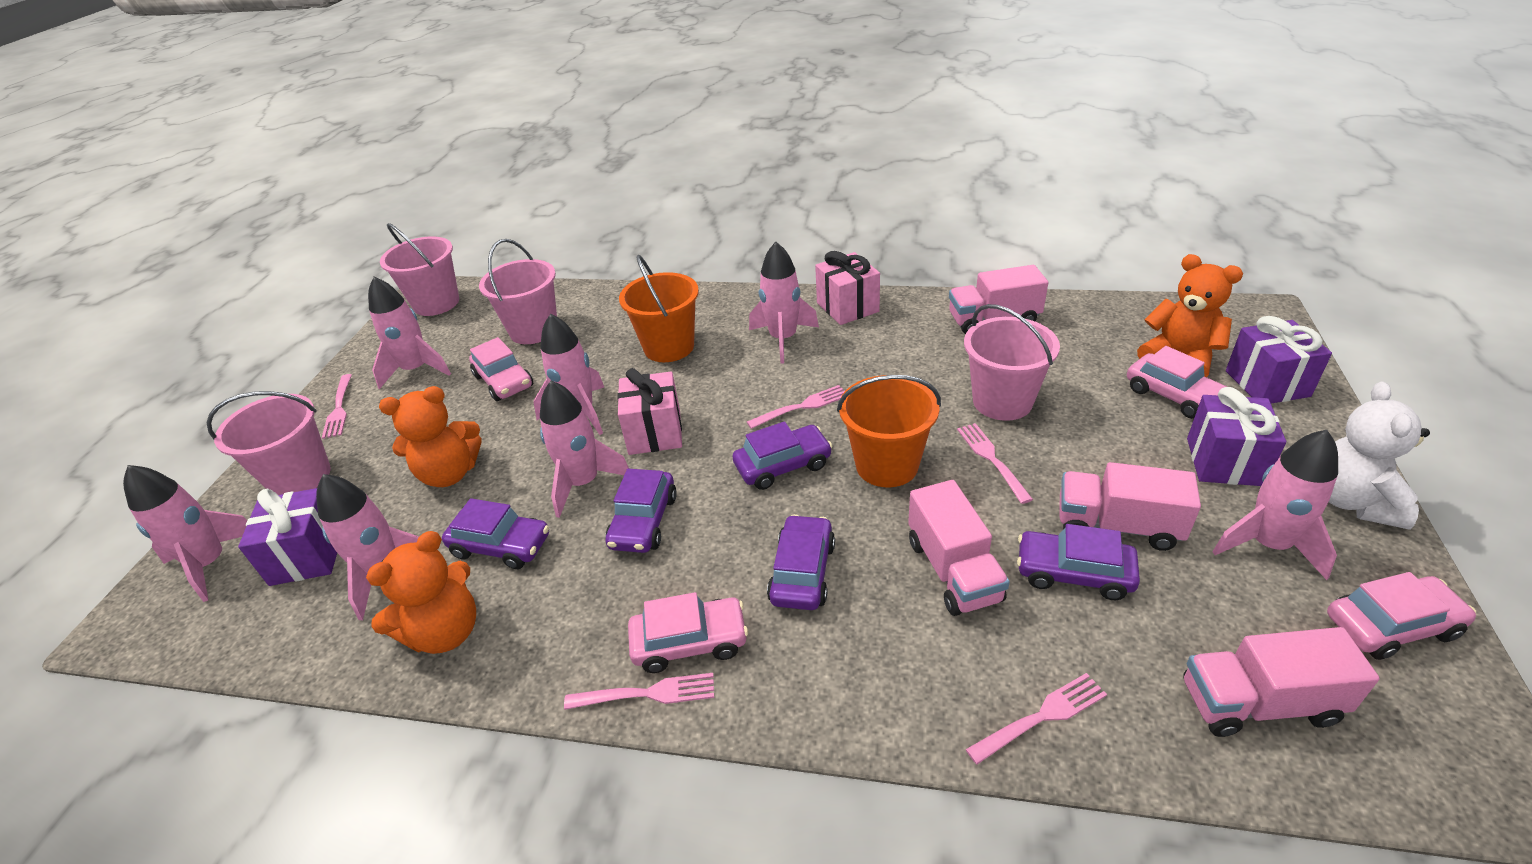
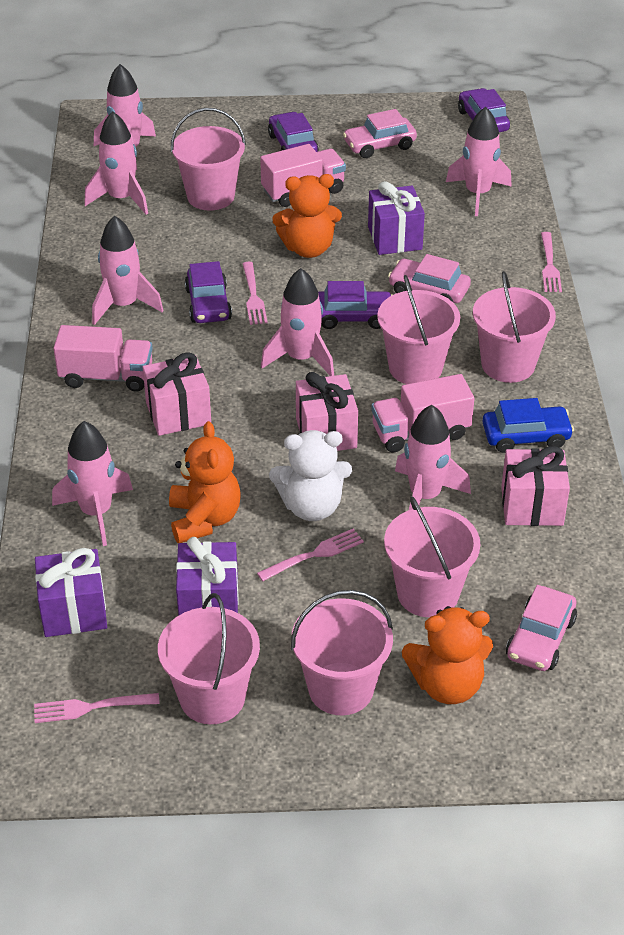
blue car: 0 -> 1
orange bucket: 2 -> 0
pink bucket: 4 -> 6
pink car: 4 -> 3
pink fork: 5 -> 4
pink gift: 2 -> 3
pink truck: 4 -> 3
purple car: 5 -> 4

